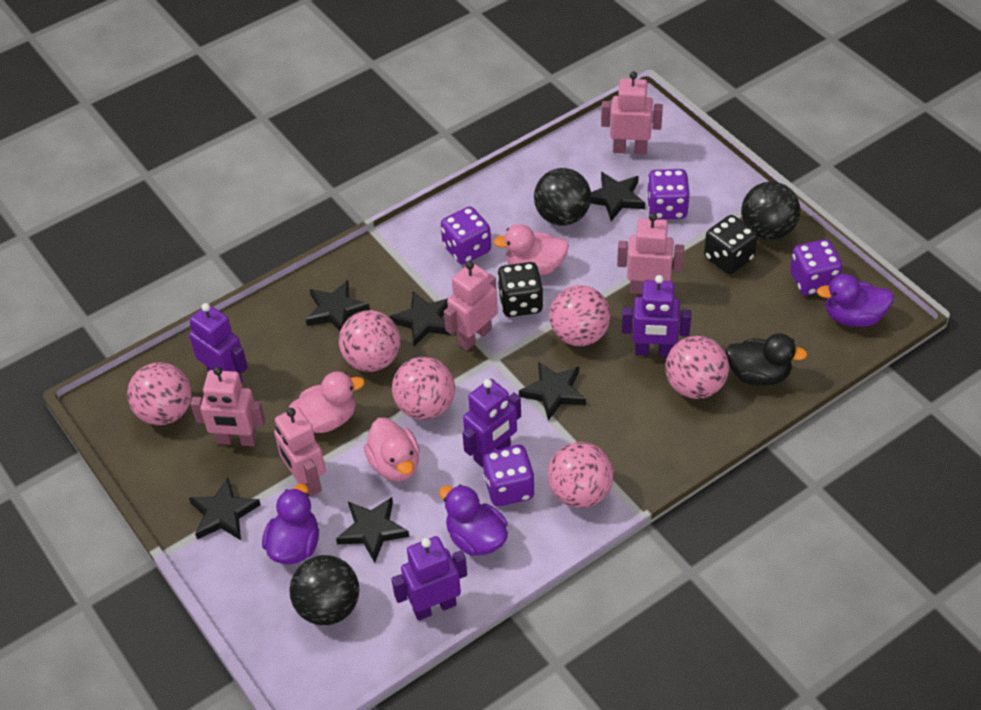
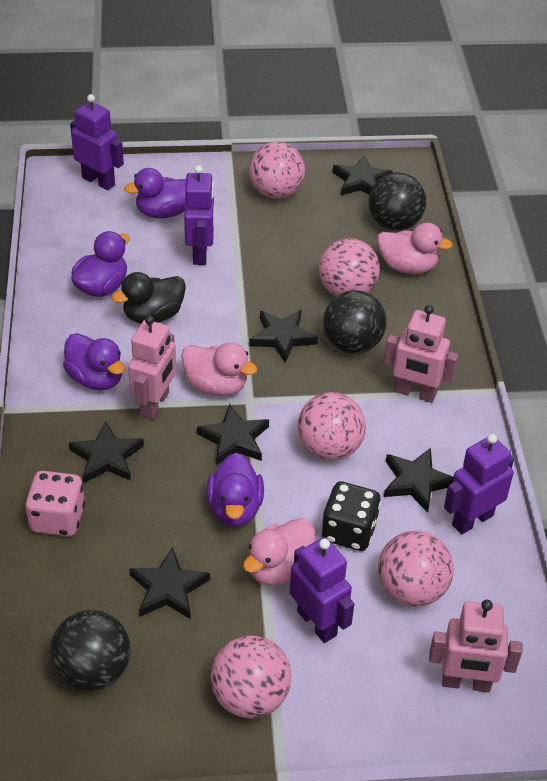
black dice: 2 -> 1
pink ball: 6 -> 5
pink dice: 0 -> 1
pink robot: 5 -> 3
purple dice: 4 -> 0
purple duck: 3 -> 4

